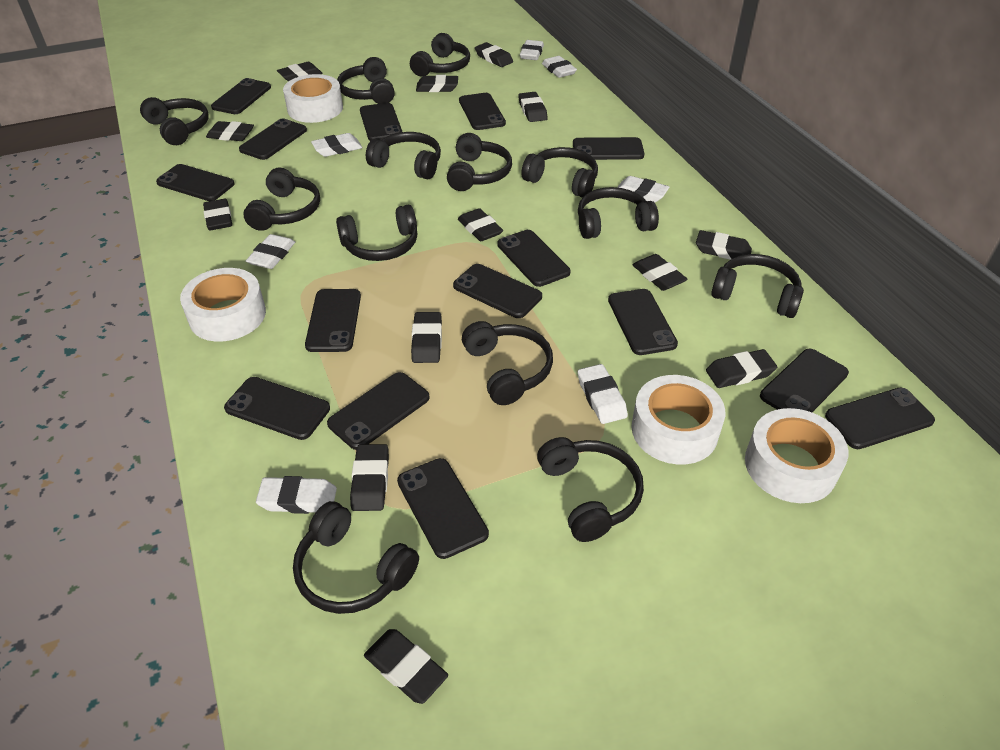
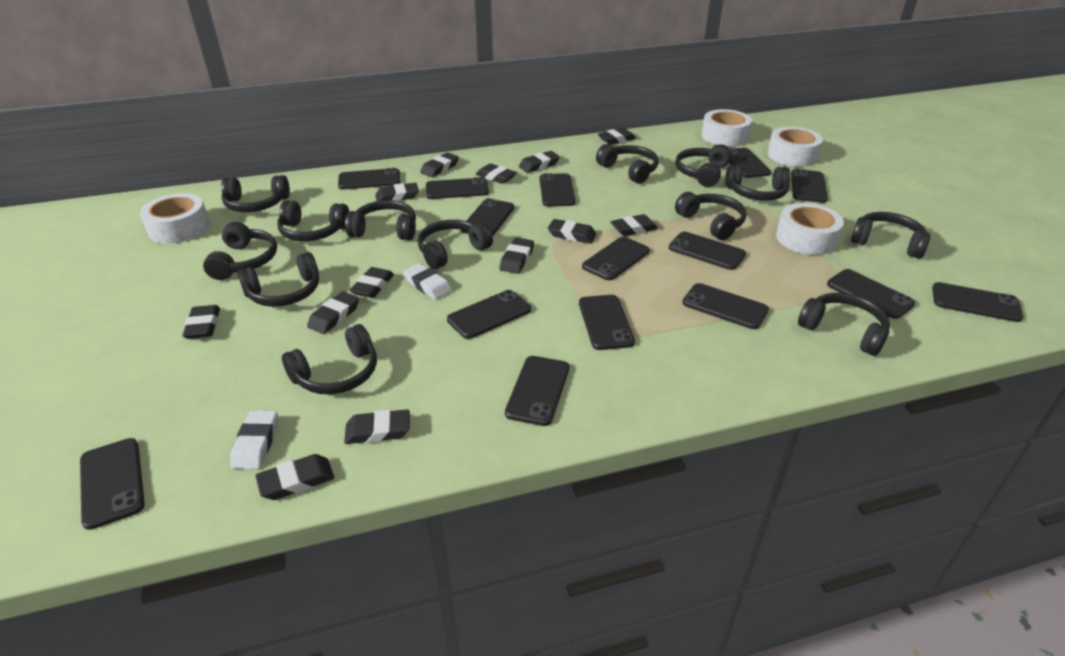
white eraser: 7 -> 2

